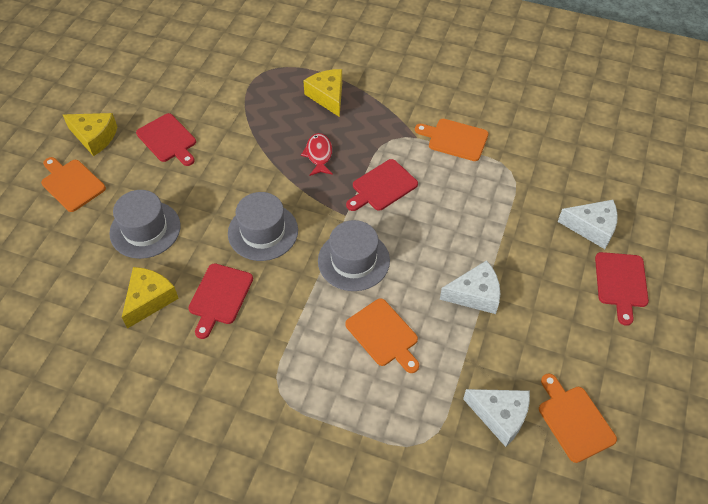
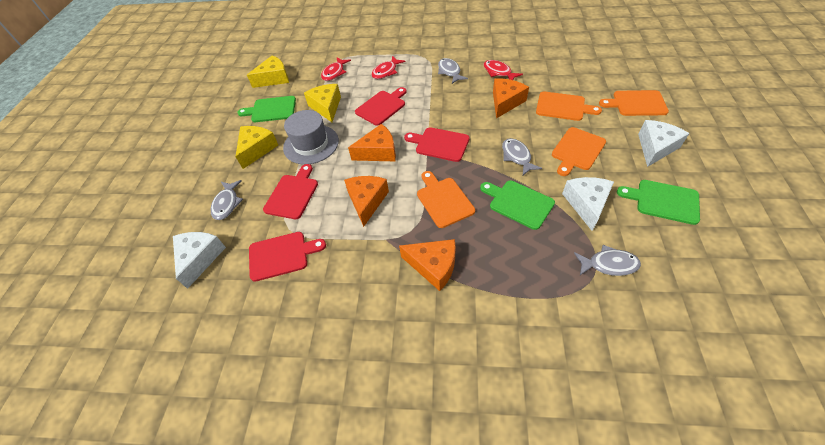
green cutting board: 0 -> 3
grey fish: 0 -> 4
grey hat: 3 -> 1
orange cheese: 0 -> 4
red fish: 1 -> 3

